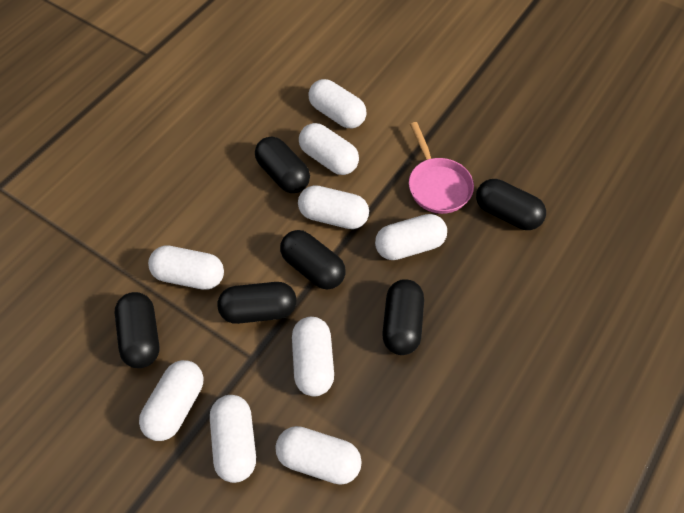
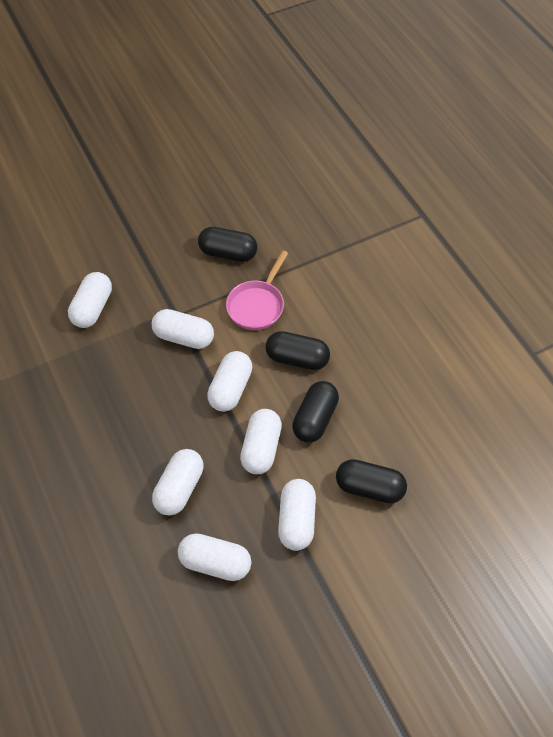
black capsule: 6 -> 4
white capsule: 9 -> 7

